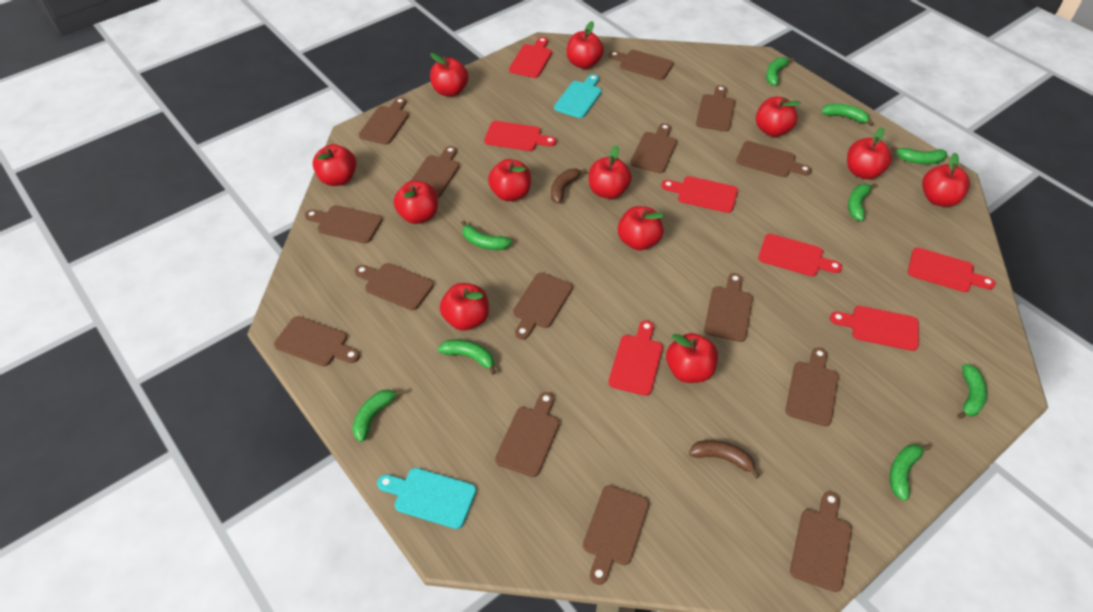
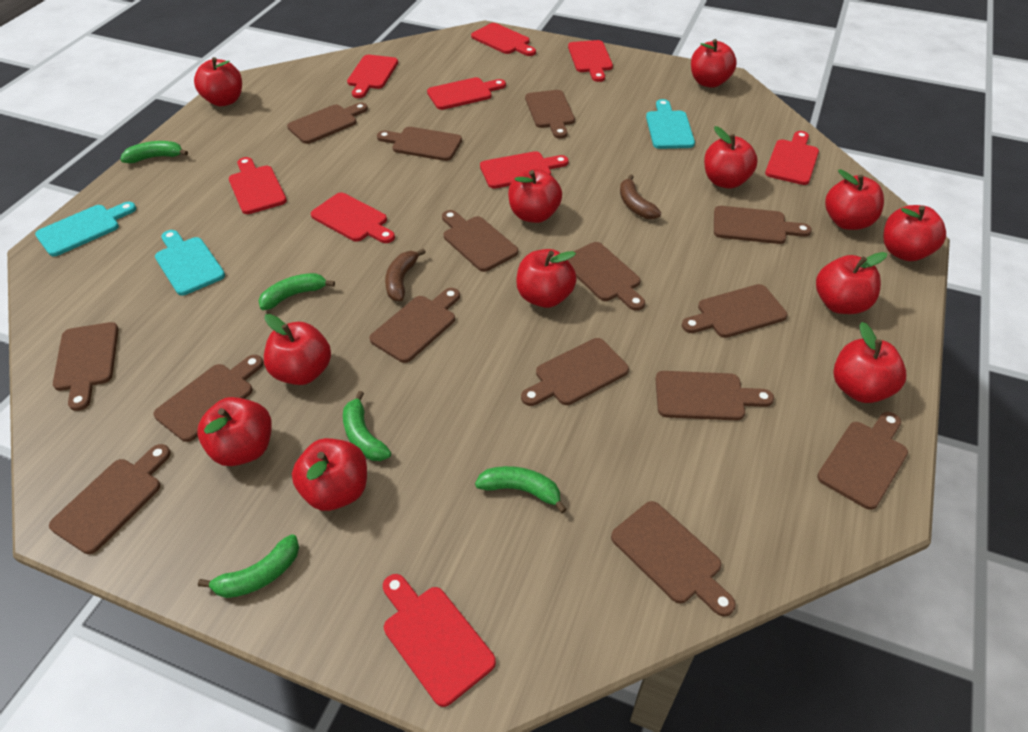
green banana: 9 -> 5
red cutting board: 7 -> 9
turquoise cutting board: 2 -> 3

